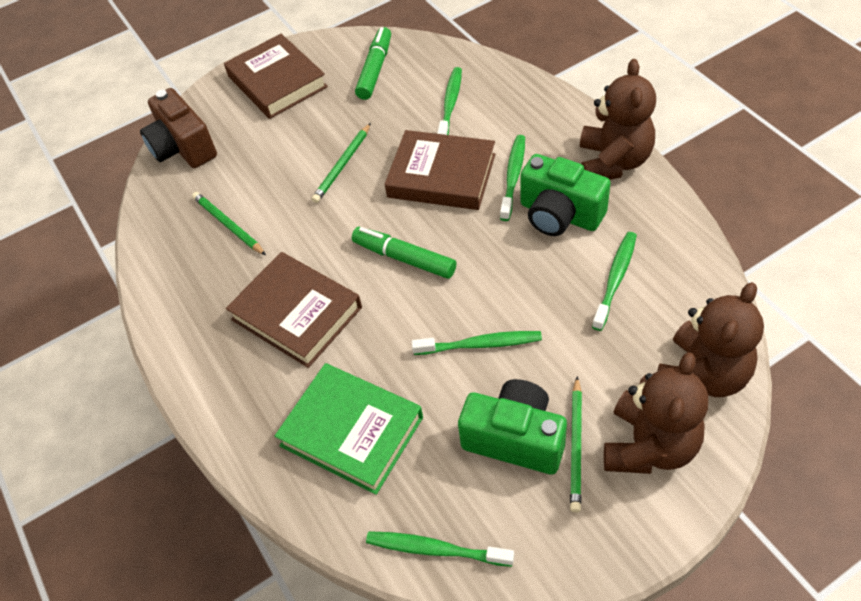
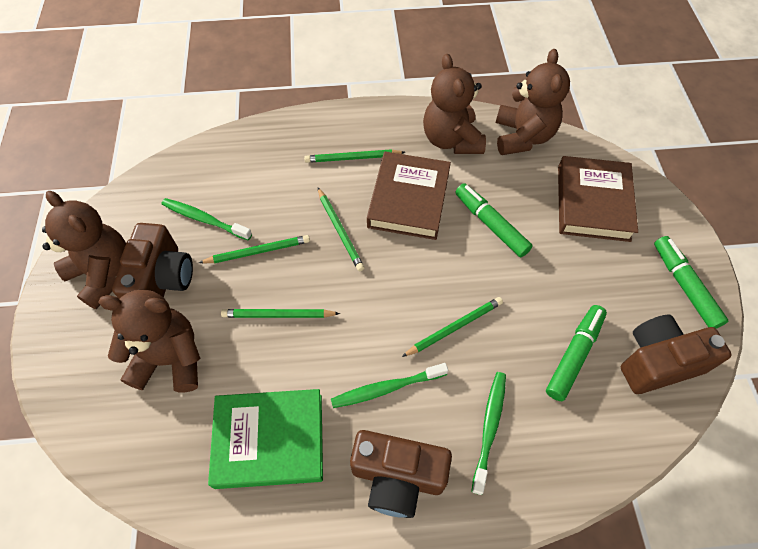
brown book: 3 -> 2
brown camera: 1 -> 3
brown teddy bear: 3 -> 4
green camera: 2 -> 0
green marker: 2 -> 3
green pencil: 3 -> 5
green toothbrush: 5 -> 3

